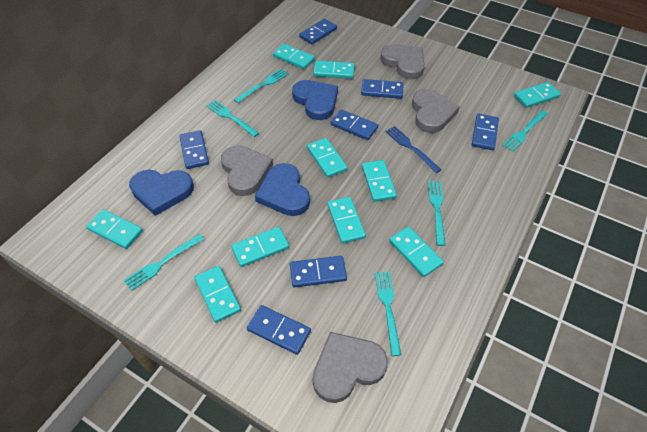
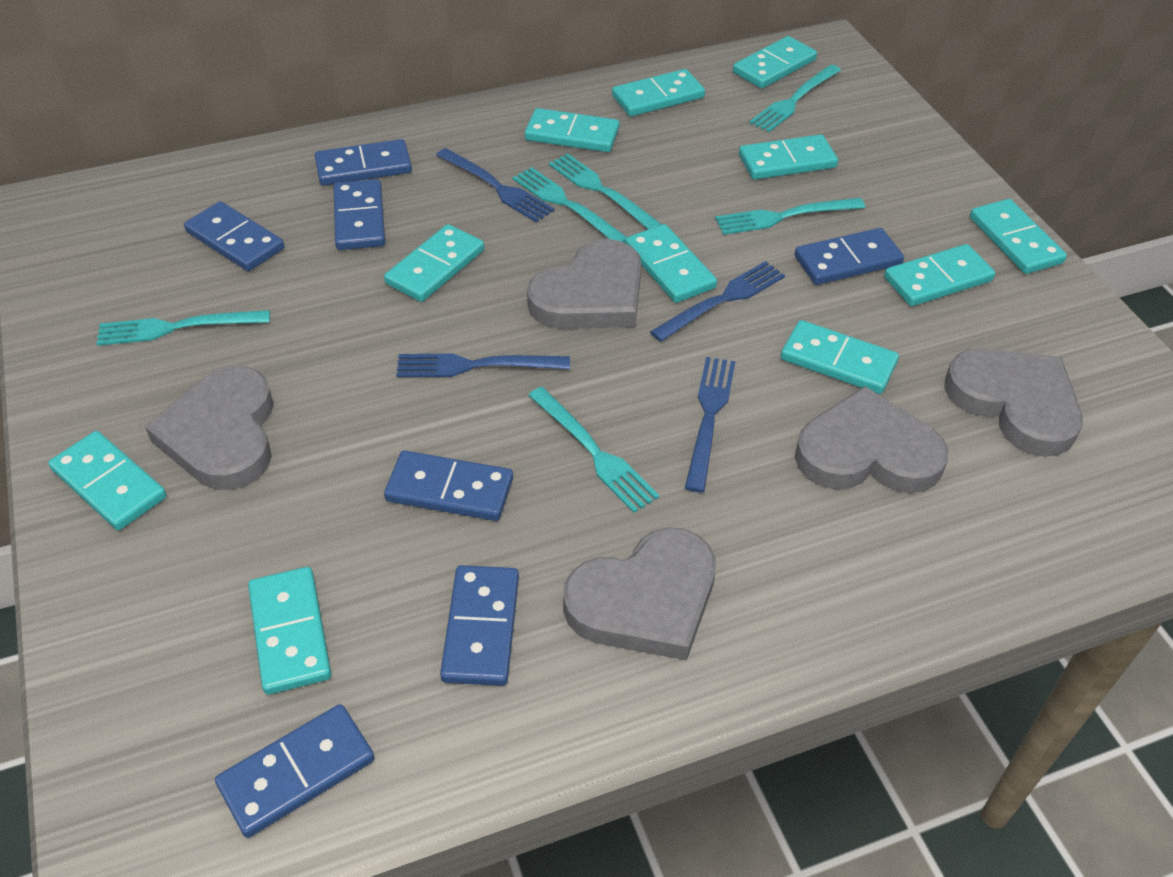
blue fork: 1 -> 4
blue heart: 3 -> 0
grey heart: 4 -> 5
turquoise domino: 10 -> 11

